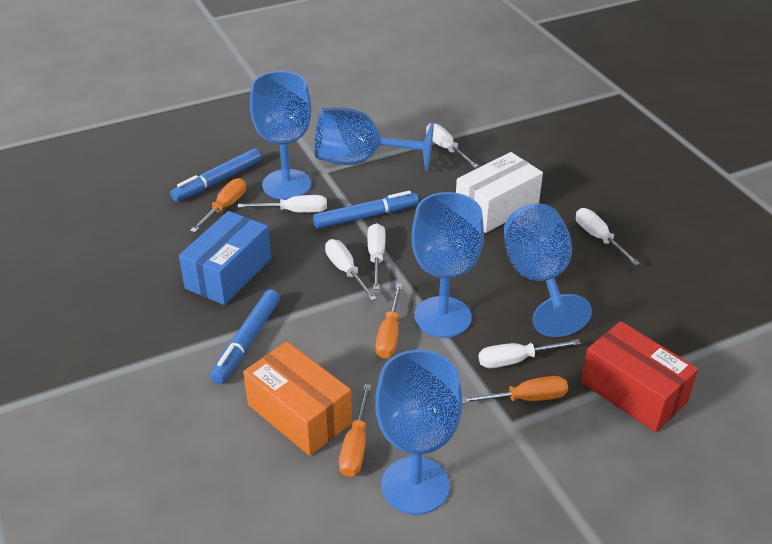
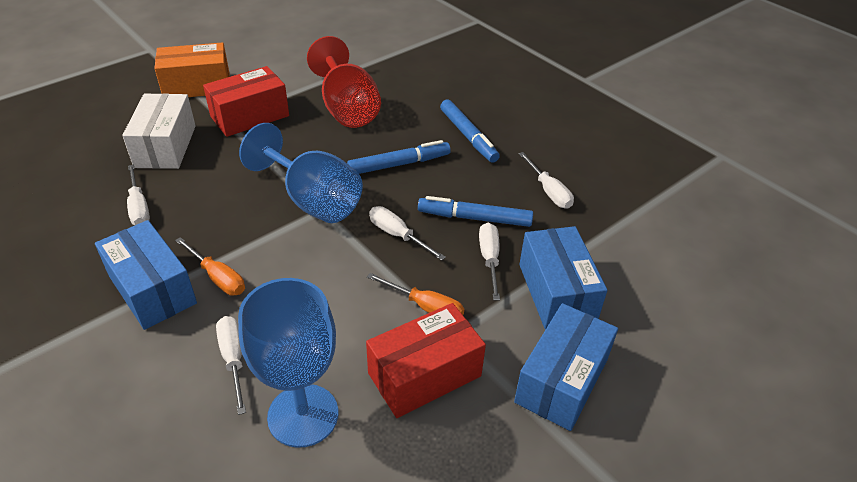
blue box: 1 -> 3
blue goblet: 5 -> 2
orange screwdriver: 4 -> 2
red box: 1 -> 2
red goblet: 0 -> 1
white screwdriver: 6 -> 5

